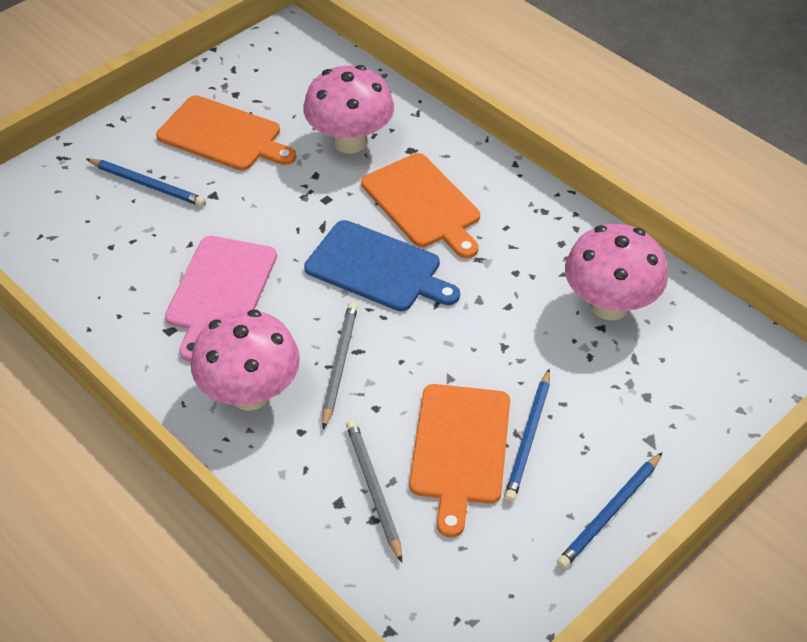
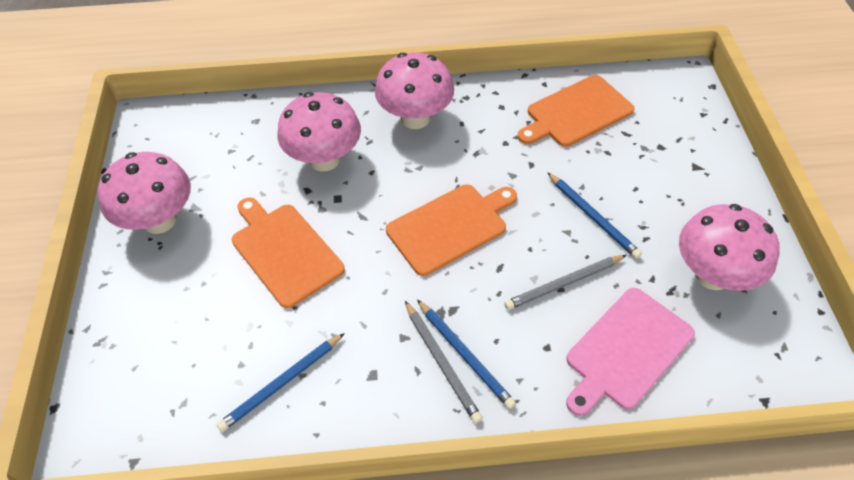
blue cutting board: 1 -> 0
pink mushroom: 3 -> 4

